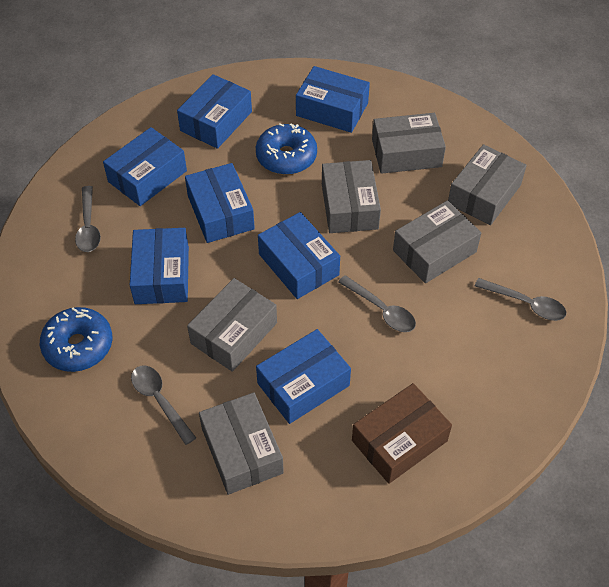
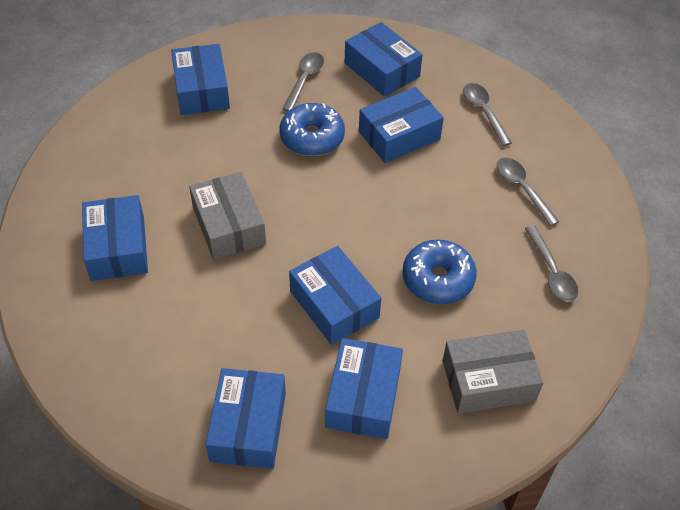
brown box: 1 -> 0
grey box: 6 -> 2

